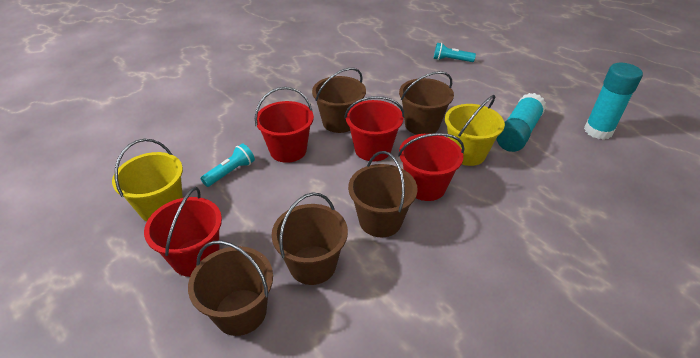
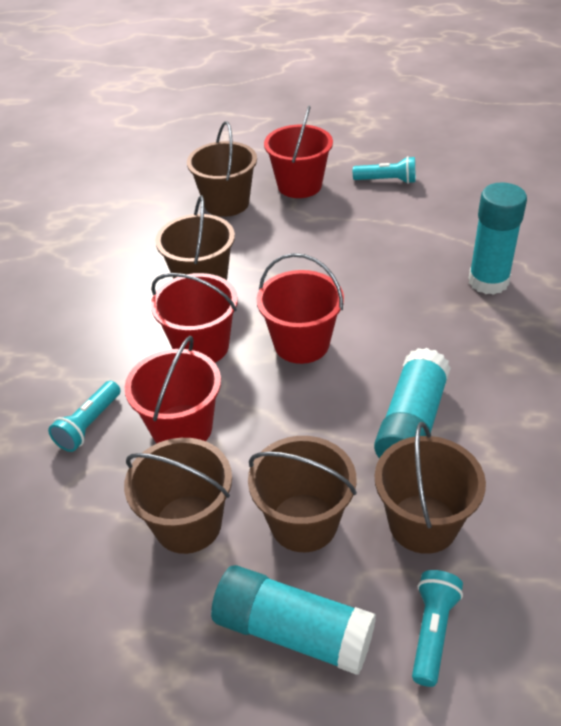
turquoise flashlight: 2 -> 3
turquoise glue stick: 2 -> 3
yellow bucket: 2 -> 0

